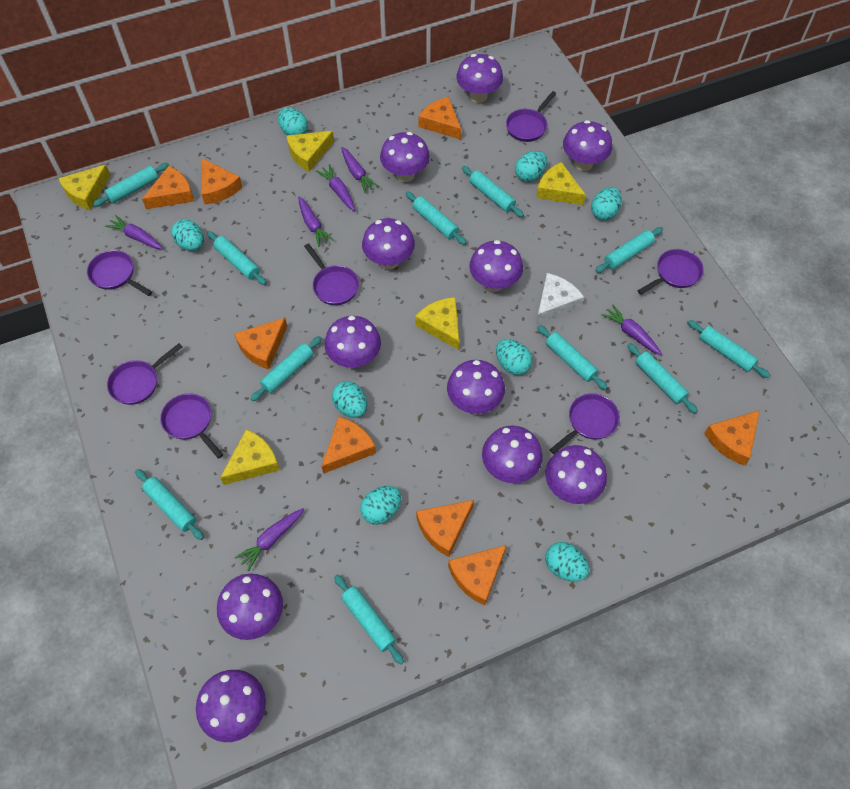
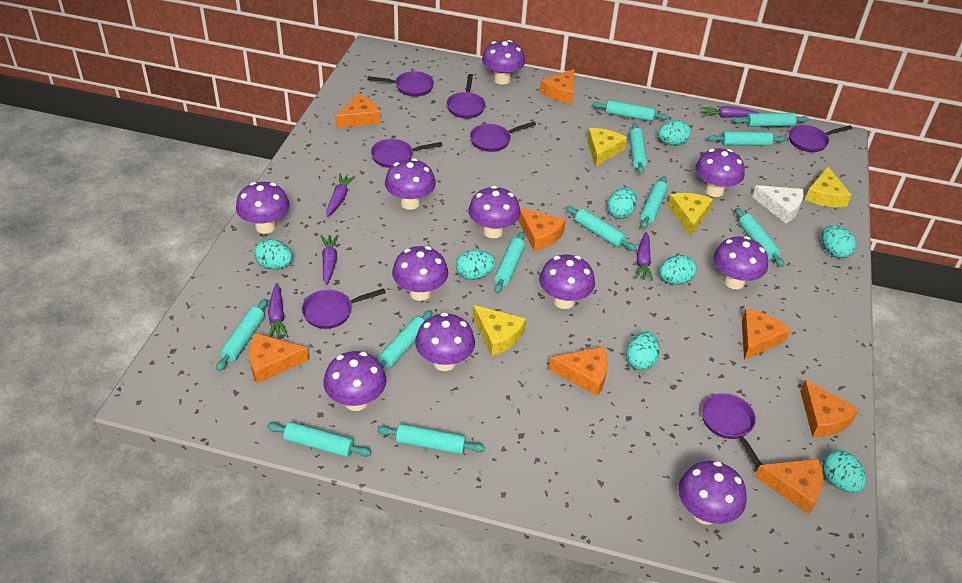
purple carrot: 6 -> 5
turquoise rolling pin: 11 -> 12
yellow cheese: 5 -> 4

